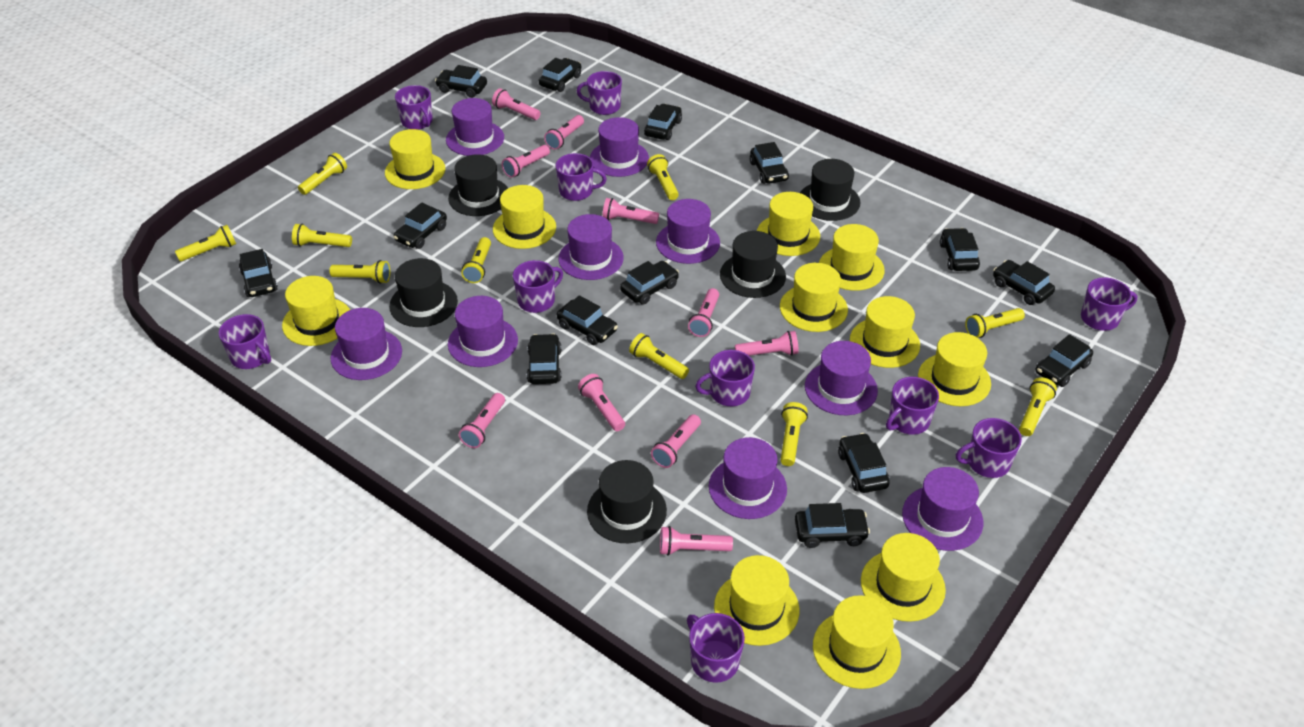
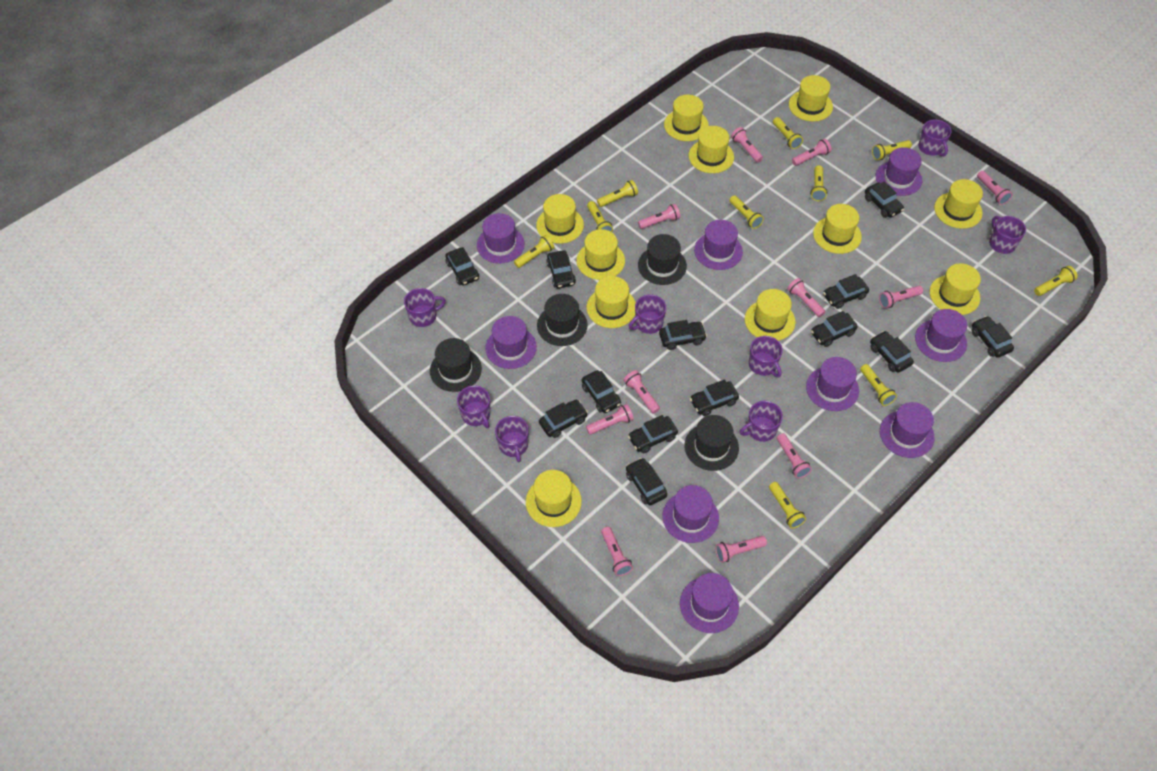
black car: 14 -> 13
black hat: 5 -> 4
pink flashlight: 10 -> 11
purple mug: 10 -> 8

